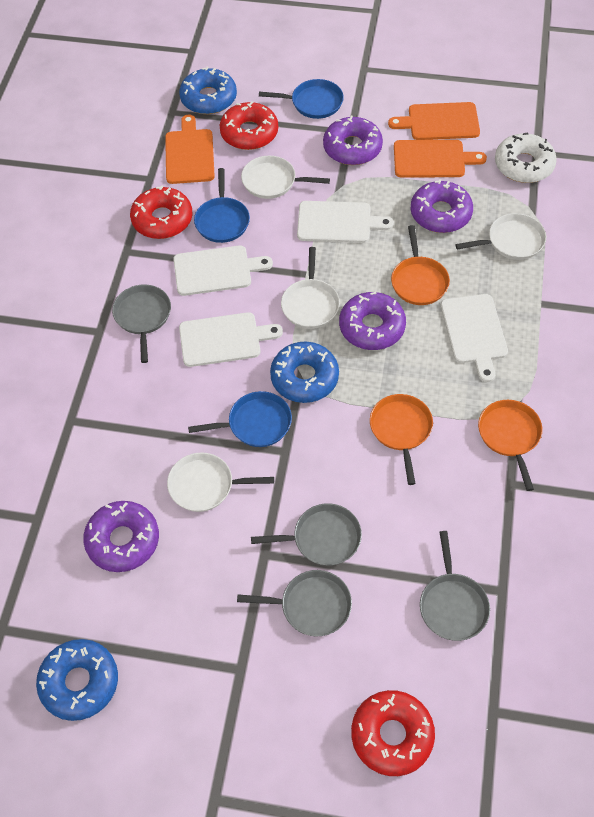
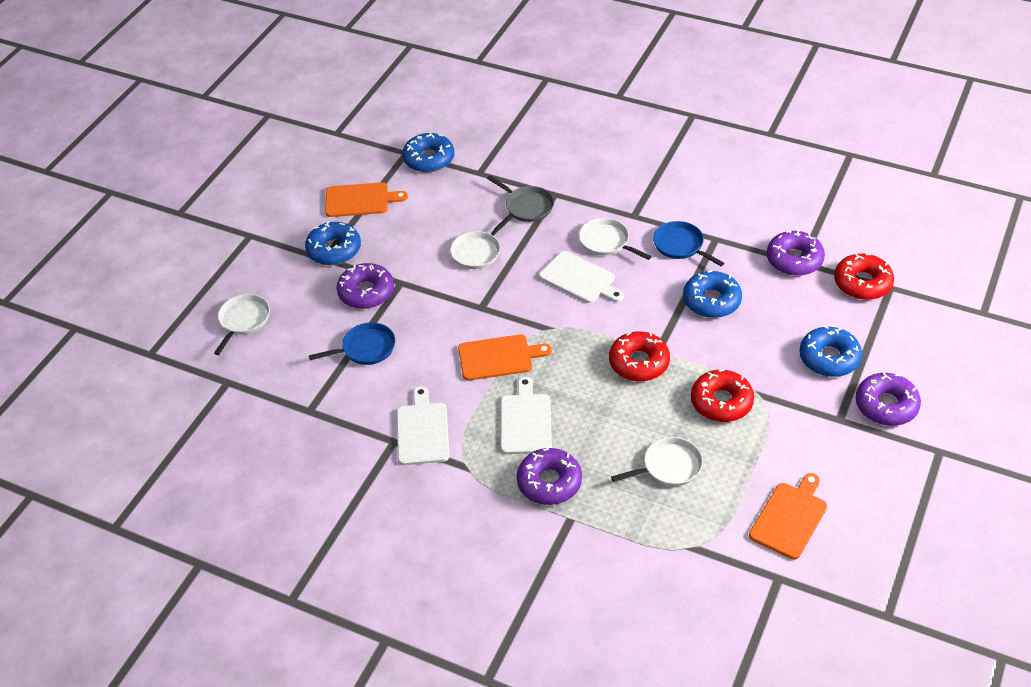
blue donut: 3 -> 4
blue pan: 3 -> 2
grey pan: 4 -> 1
orange pan: 3 -> 0
white cutting board: 4 -> 3
white donut: 1 -> 0

